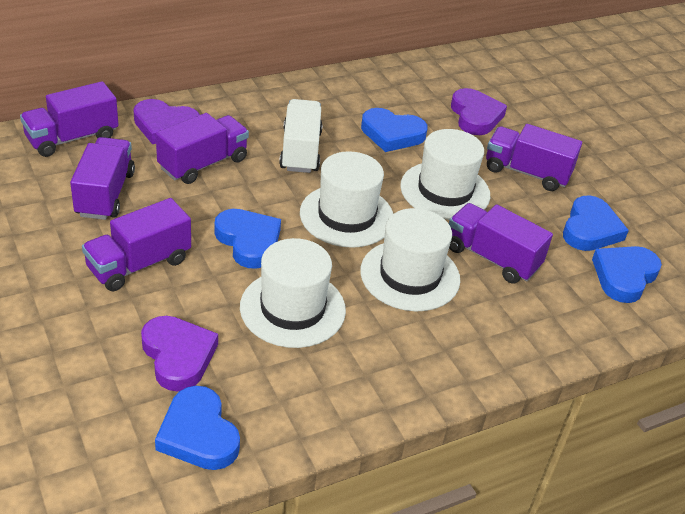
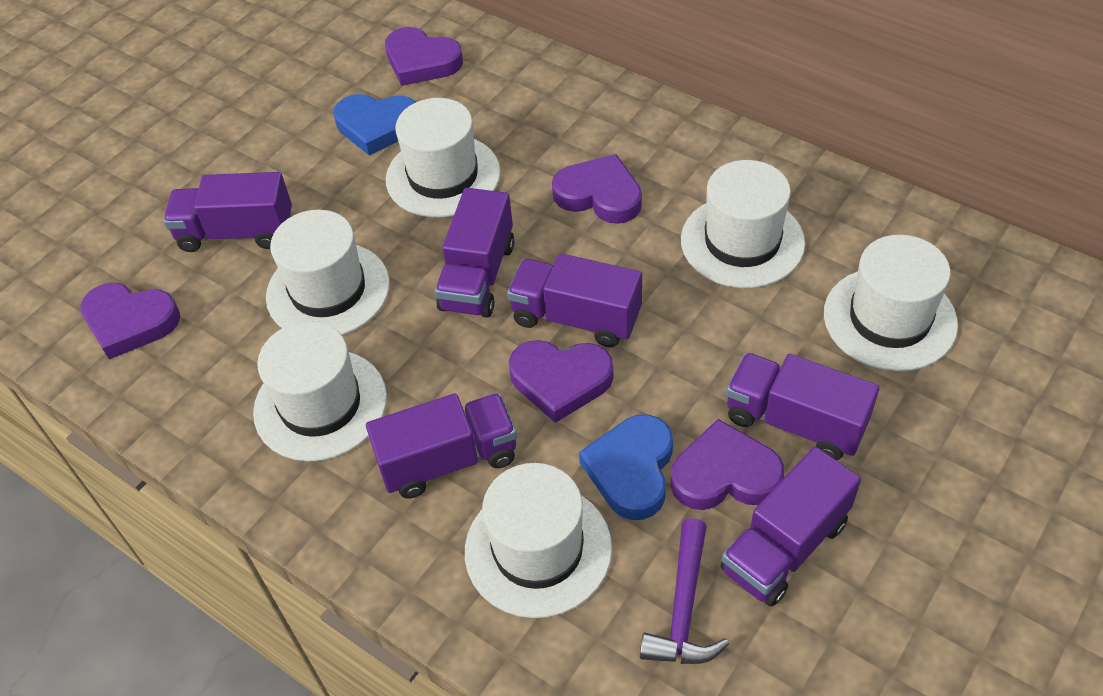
blue heart: 5 -> 2
purple hammer: 0 -> 1
purple heart: 3 -> 5
white hat: 4 -> 6
white truck: 1 -> 0

